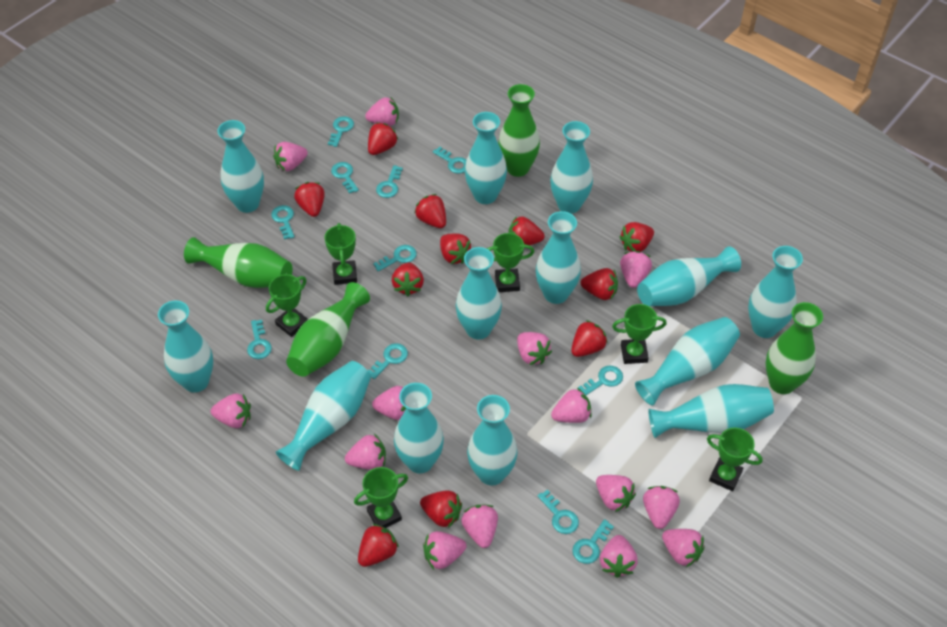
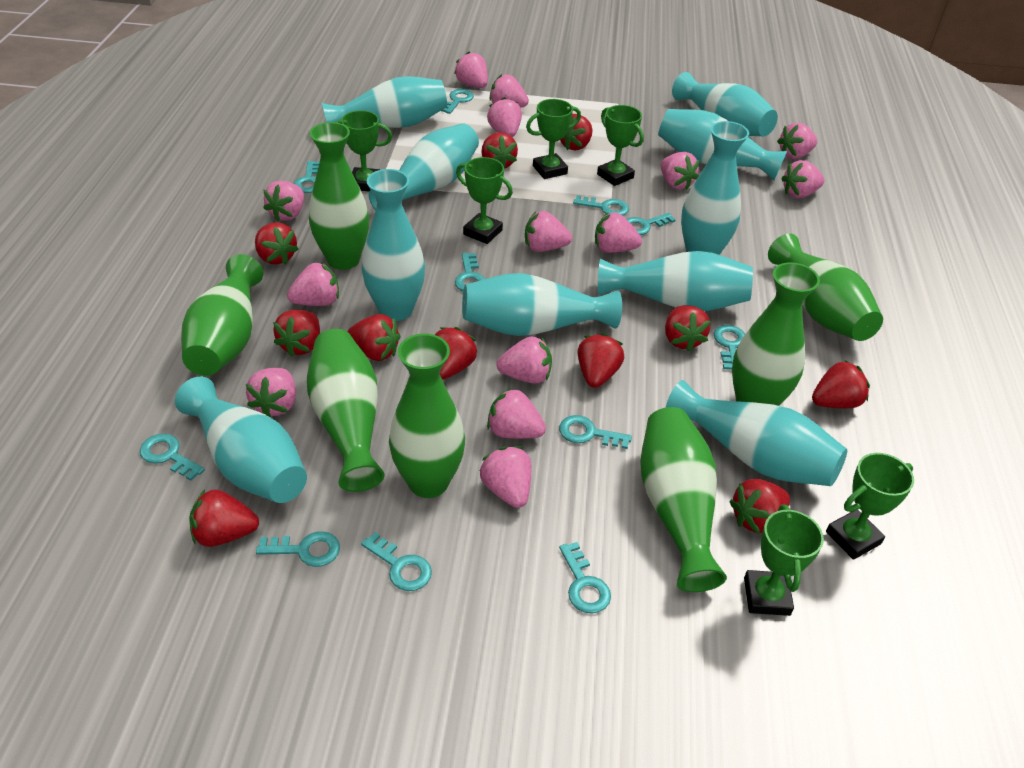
green vase: 4 -> 7
turquoise vase: 13 -> 10

